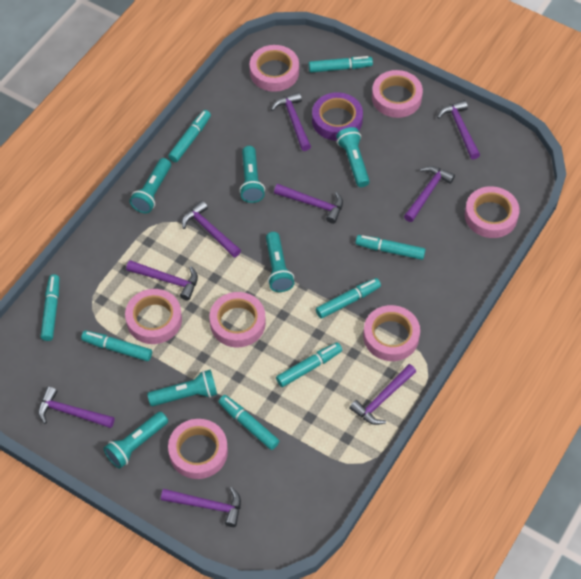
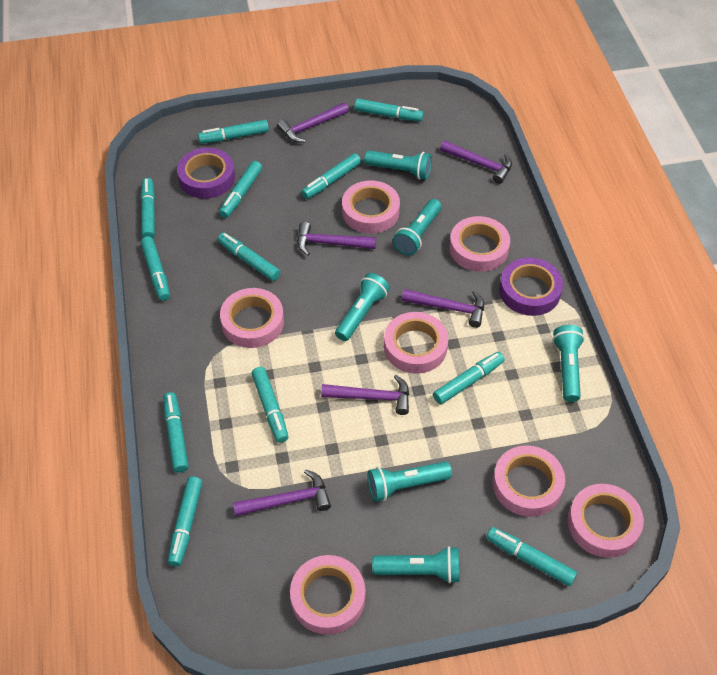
purple hammer: 9 -> 6
purple tape: 1 -> 2
turquoise marker: 8 -> 12

